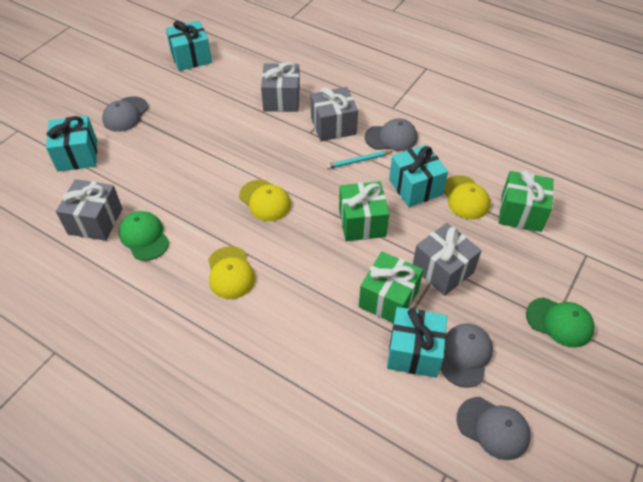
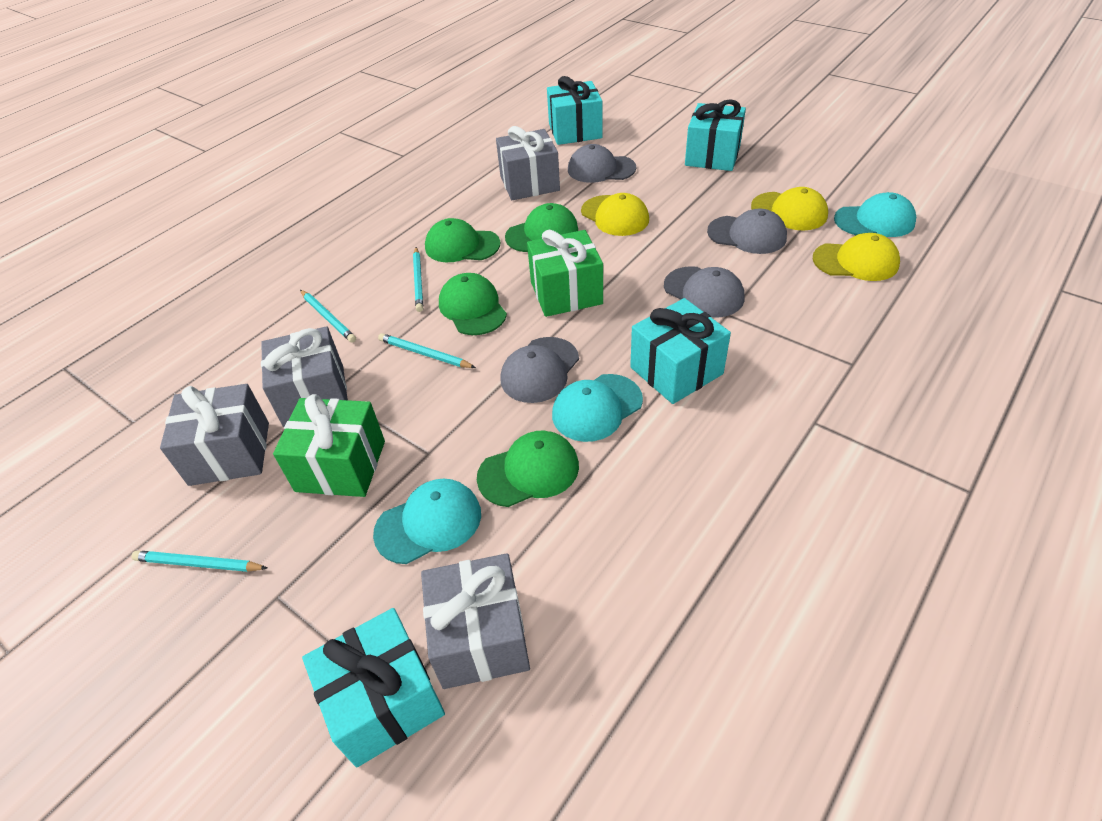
green cap: 2 -> 4
green gift: 3 -> 2
turquoise cap: 0 -> 3
turquoise pencil: 1 -> 4

